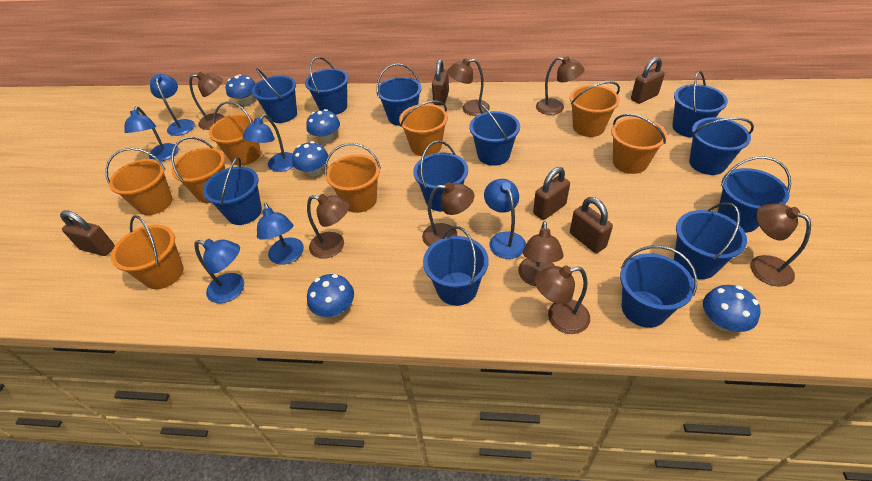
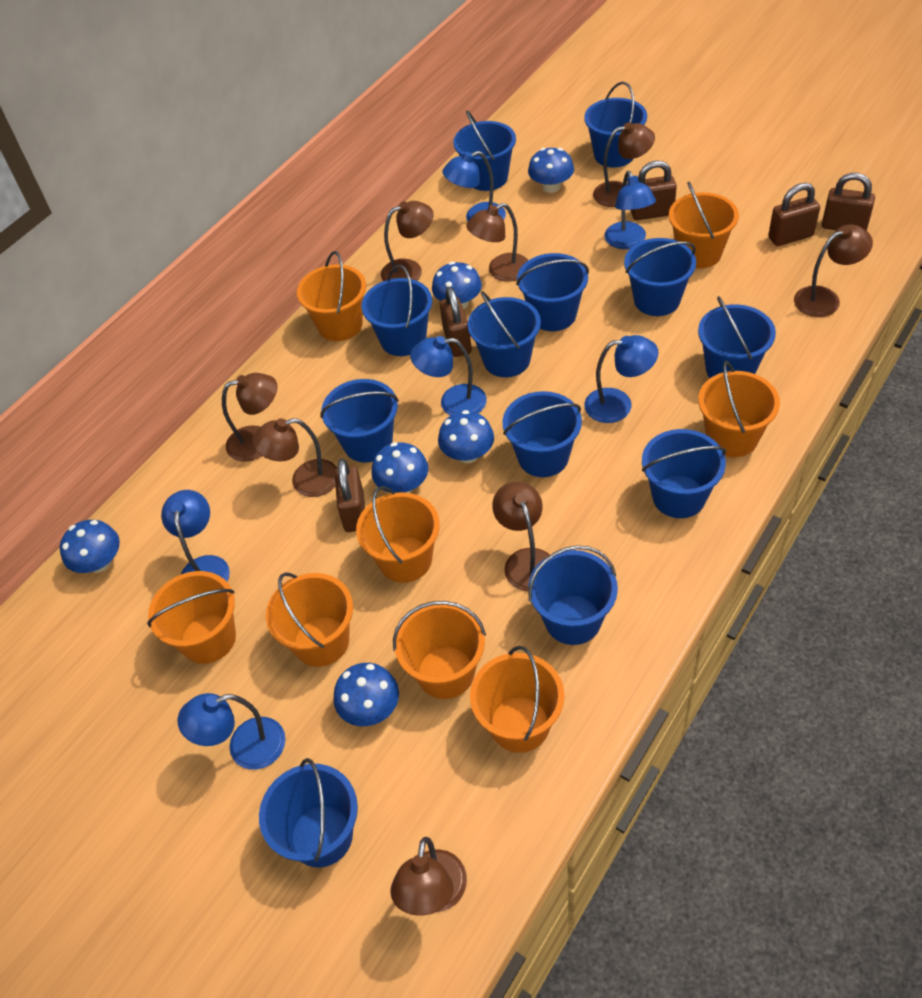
blue mushroom: 5 -> 6

